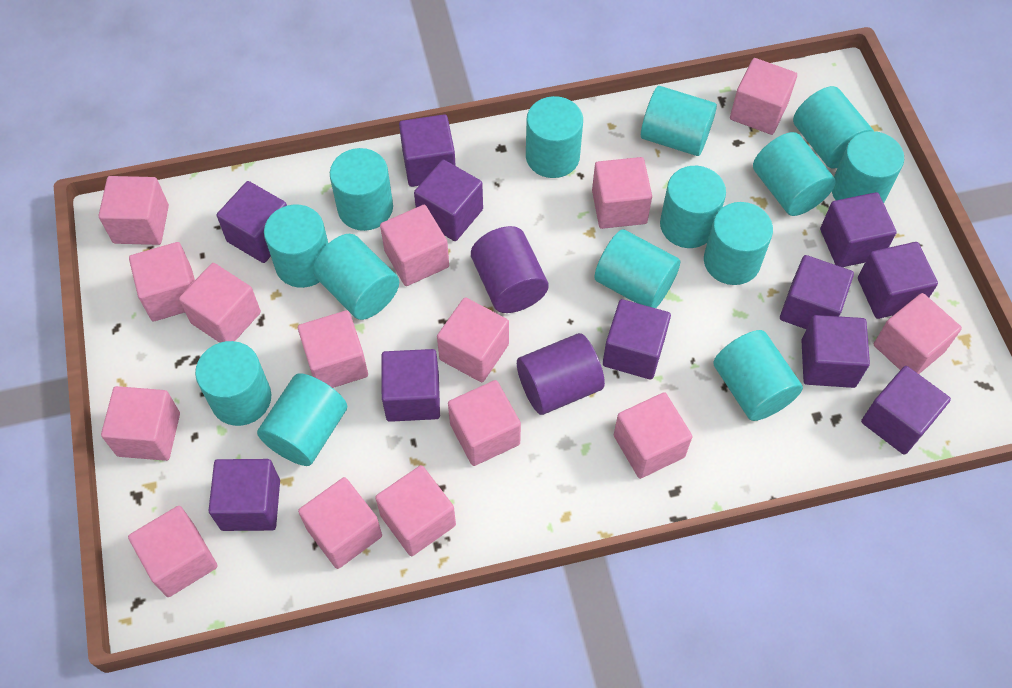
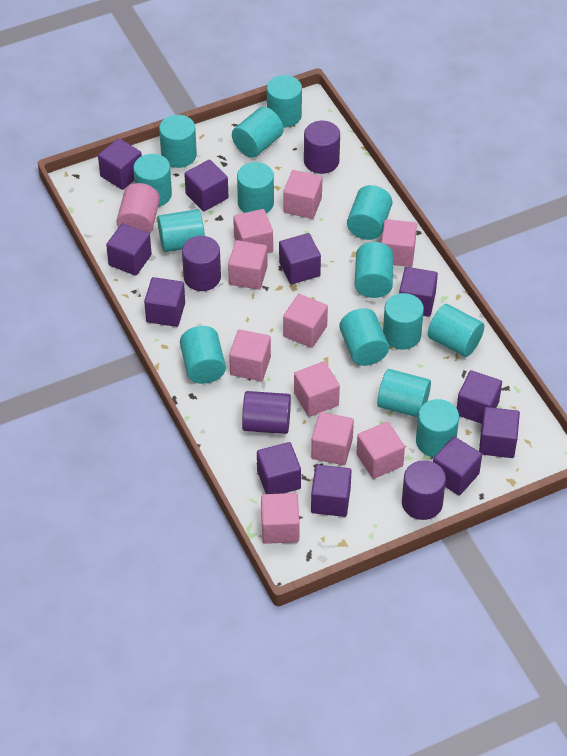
pink cube: 15 -> 10
pink cylinder: 0 -> 1
purple cylinder: 2 -> 4

